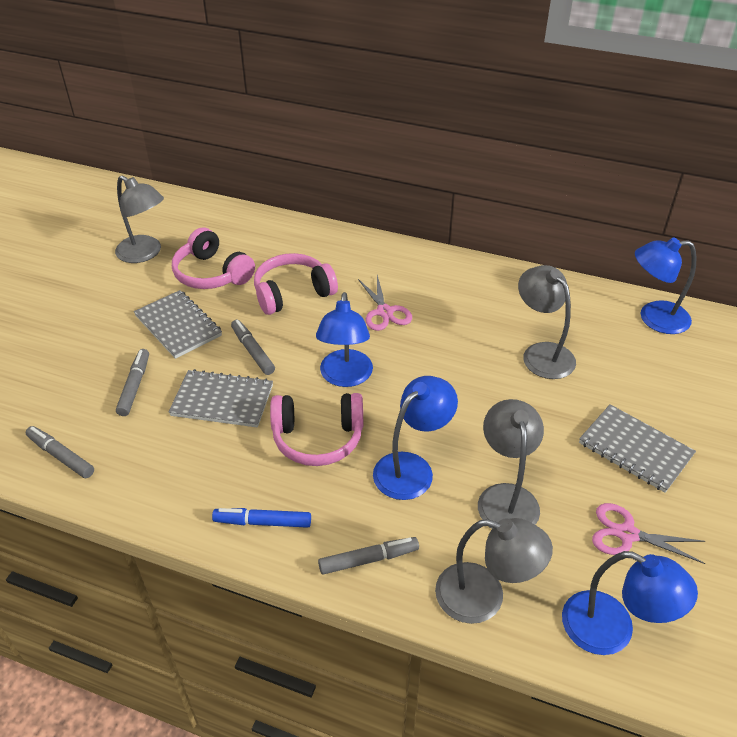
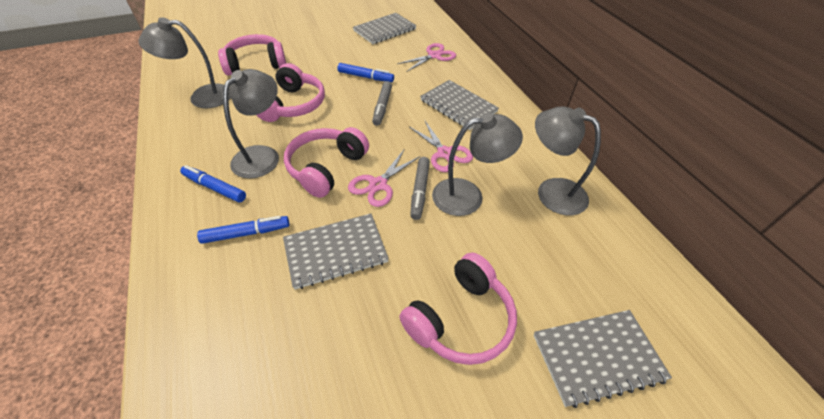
blue lamp: 4 -> 0
blue marker: 1 -> 3
grey marker: 4 -> 2
grey notebook: 3 -> 4
pink headphones: 3 -> 4
pink scissors: 2 -> 3

